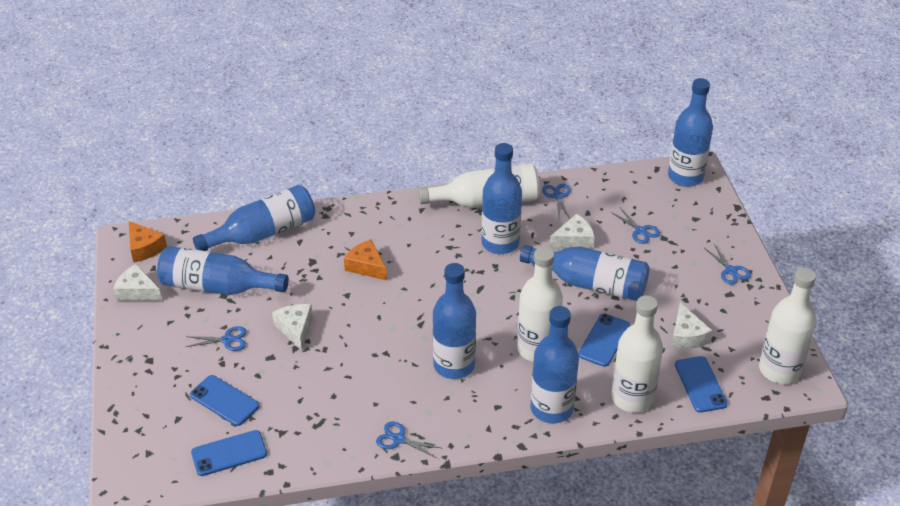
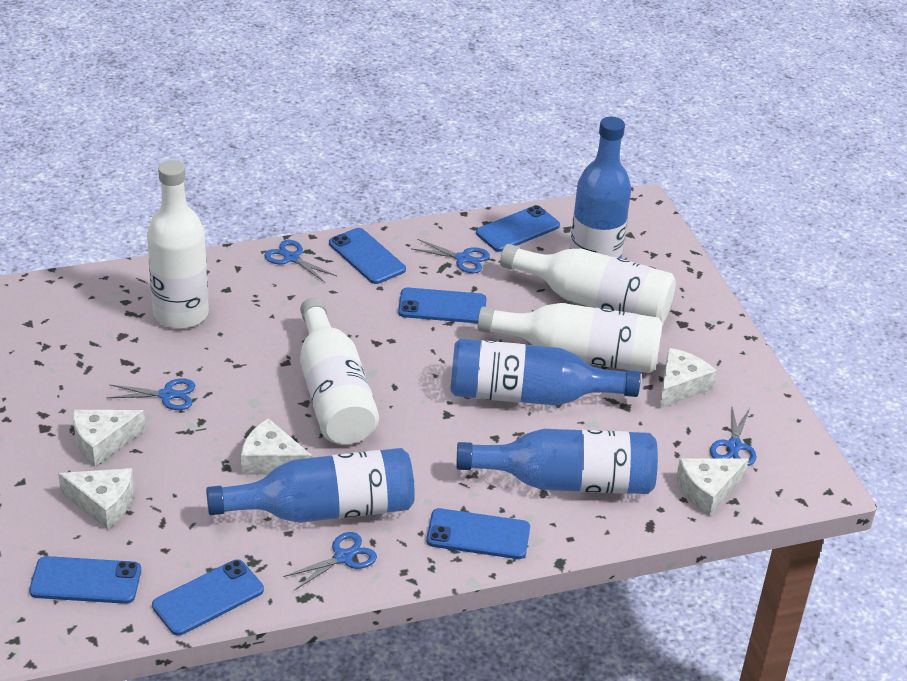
blue bottle: 7 -> 4
blue phone: 4 -> 6
orange cheese: 2 -> 0
white cheese: 4 -> 5

